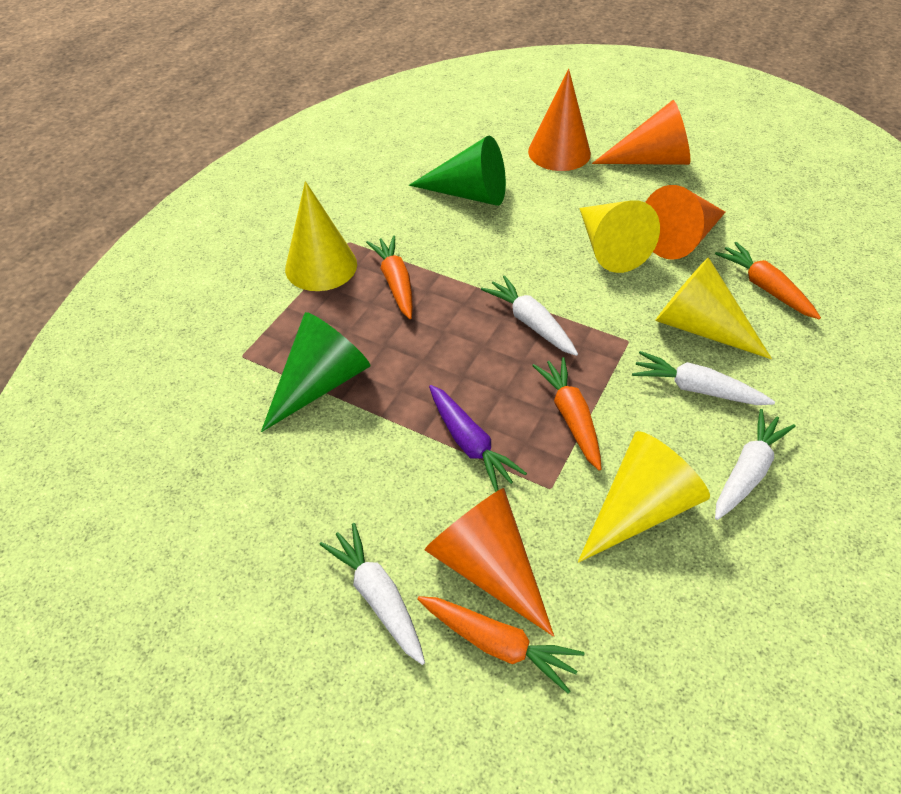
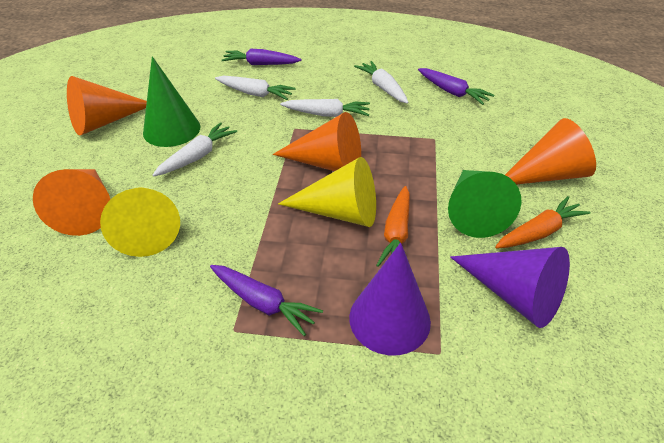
orange carrot: 4 -> 2
purple carrot: 1 -> 3
purple cone: 0 -> 2
yellow cone: 4 -> 2

